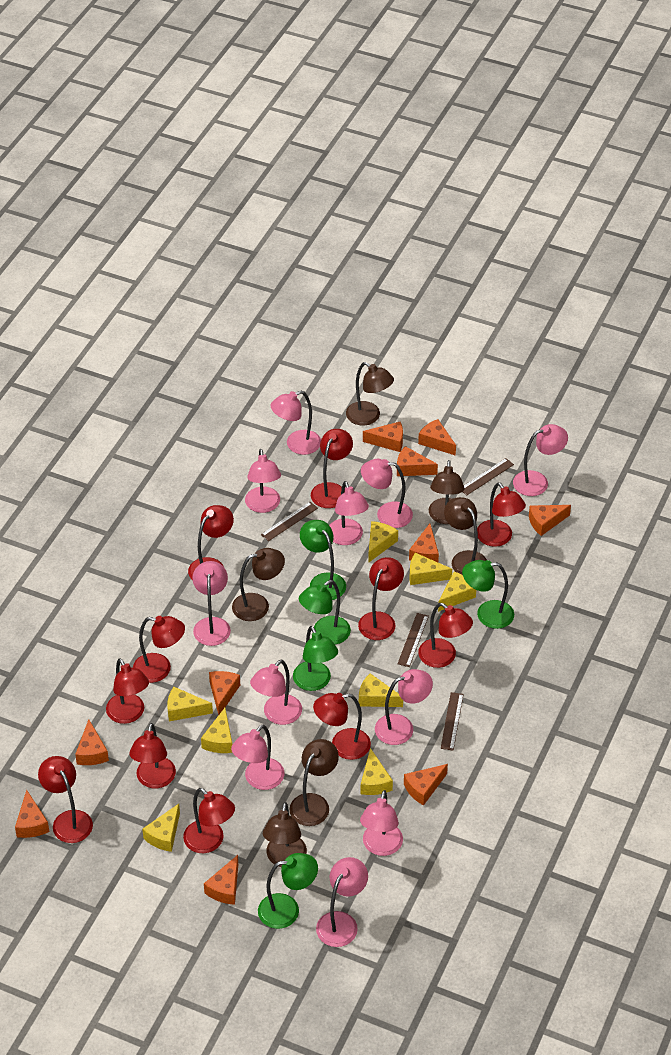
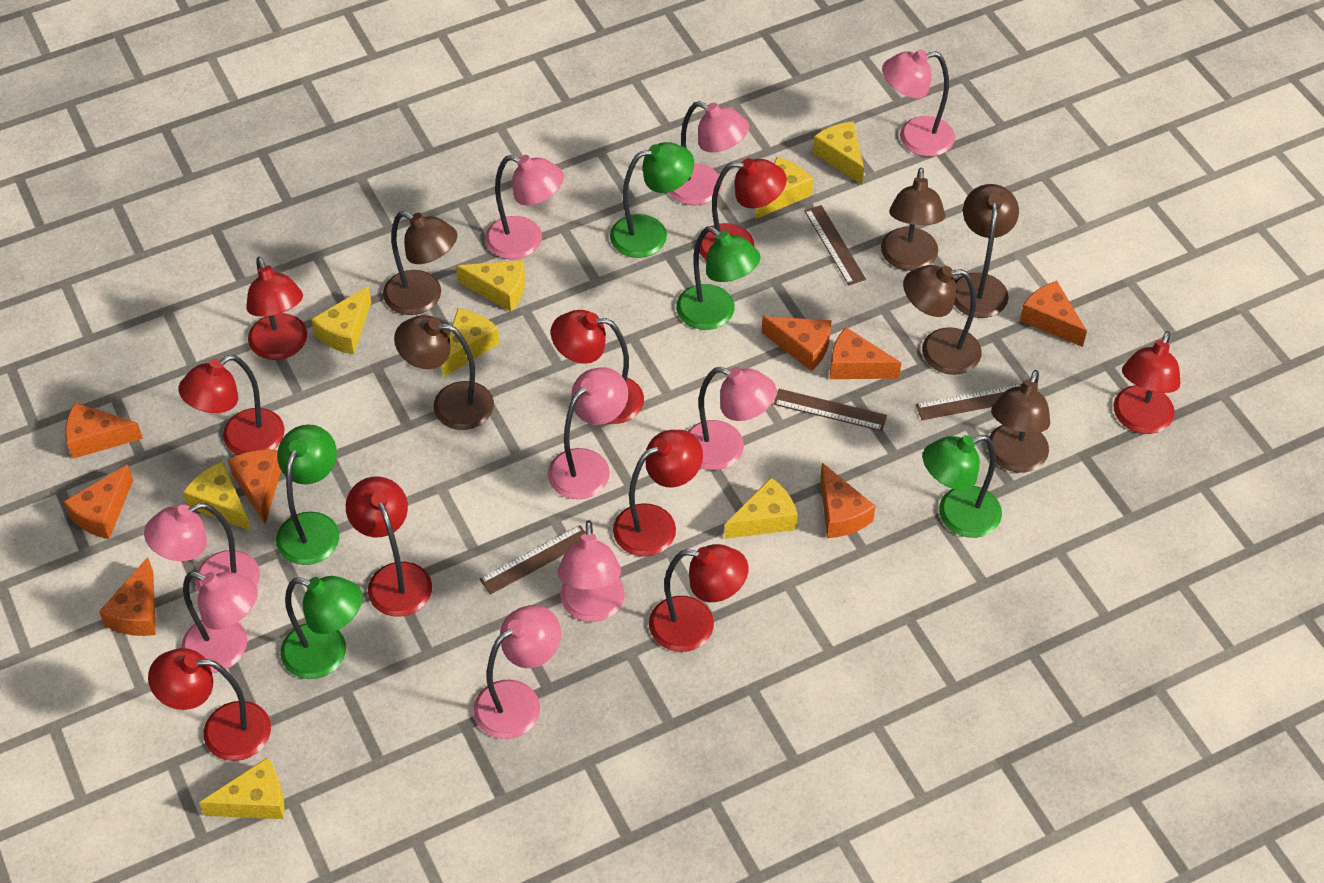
orange cheese: 10 -> 8
pink lamp: 11 -> 9
red lamp: 11 -> 9

